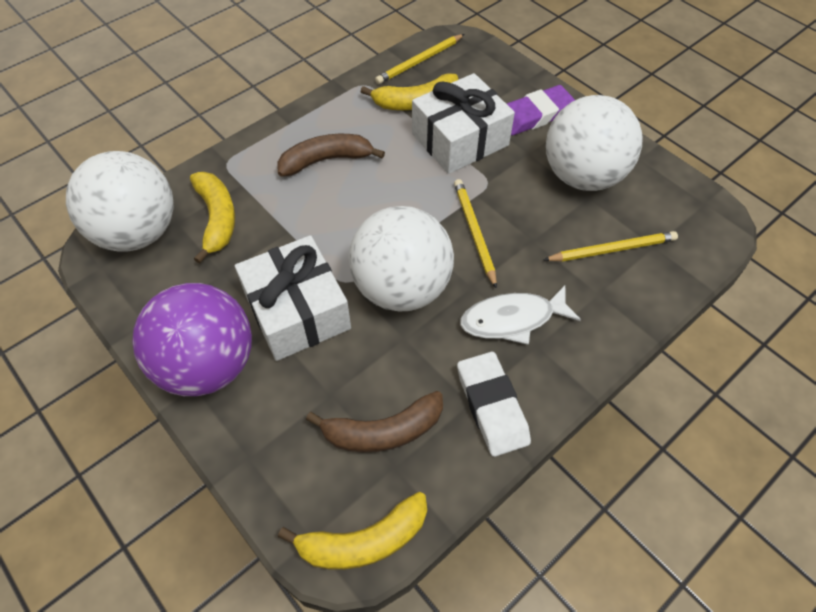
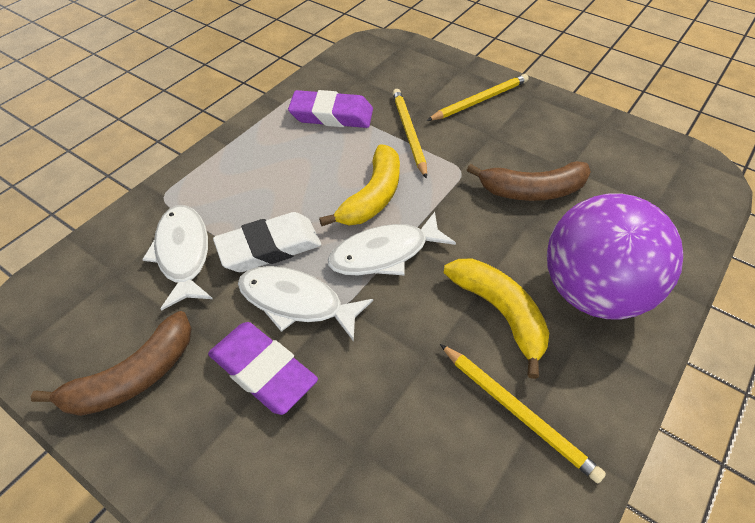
purple eraser: 1 -> 2
white ball: 3 -> 0
white fish: 1 -> 3
white gift: 2 -> 0
yellow banana: 3 -> 2

